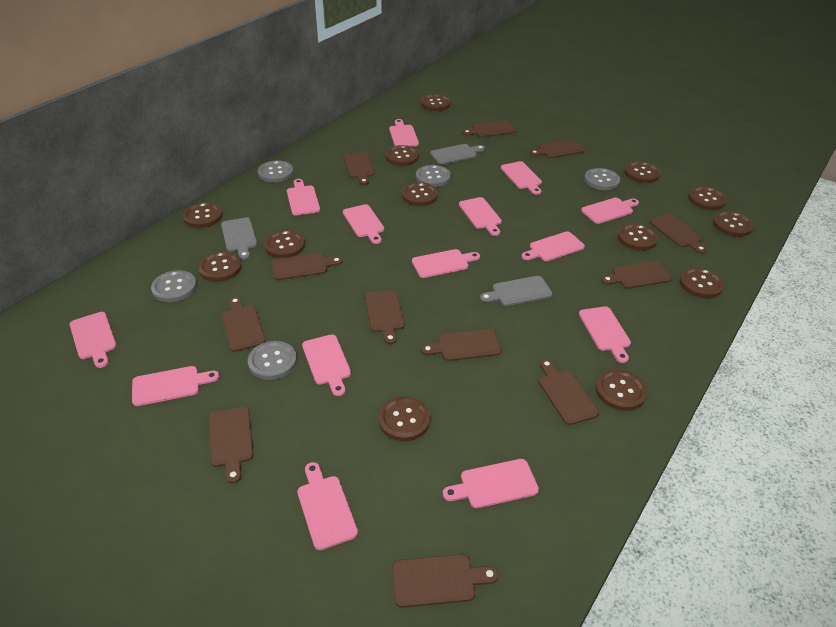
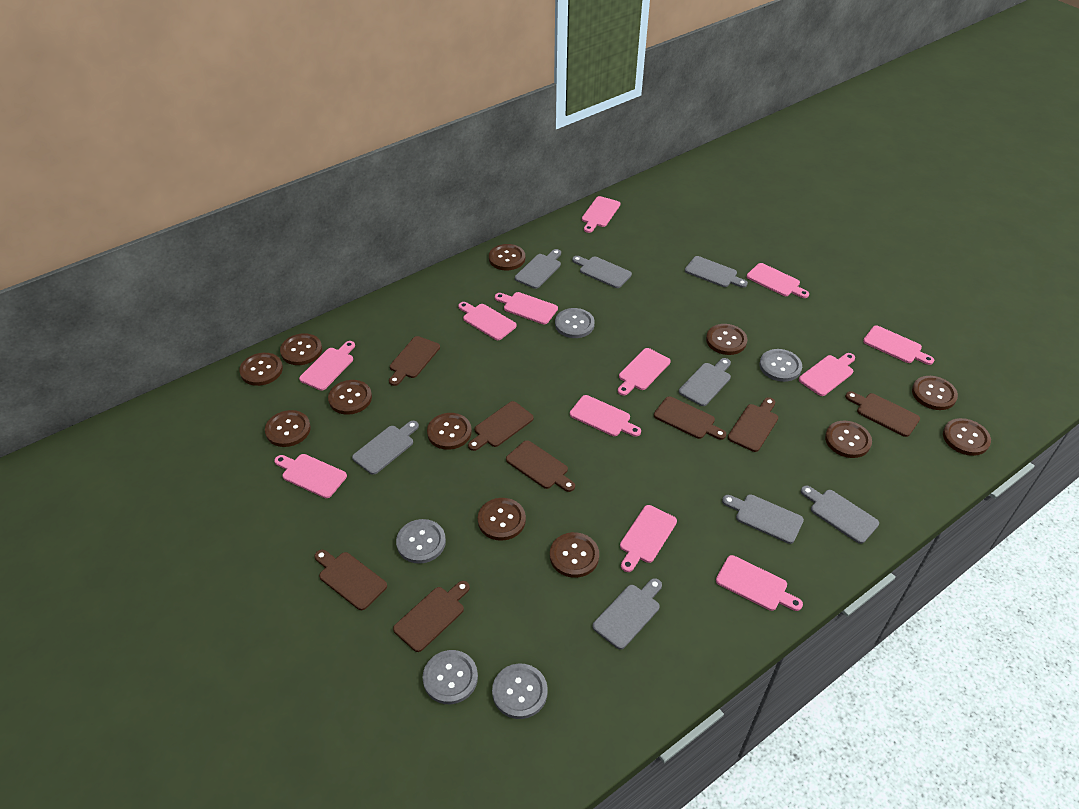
brown button: 13 -> 12
brown cutting board: 12 -> 8
grey cutting board: 3 -> 8
pink cutting board: 14 -> 12

